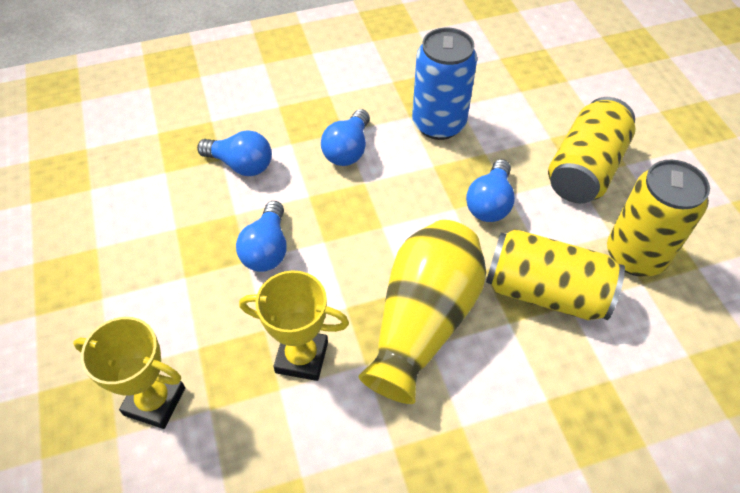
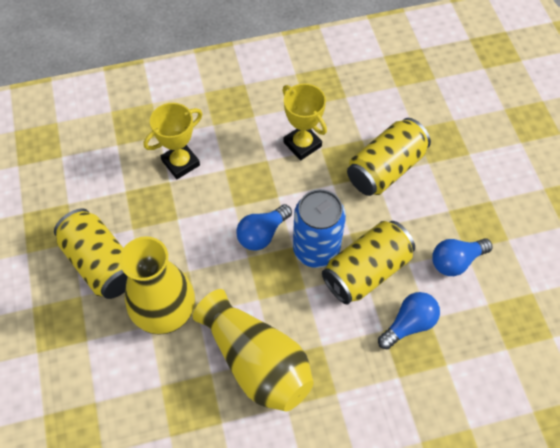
blue light bulb: 4 -> 3
yellow vase: 1 -> 2

